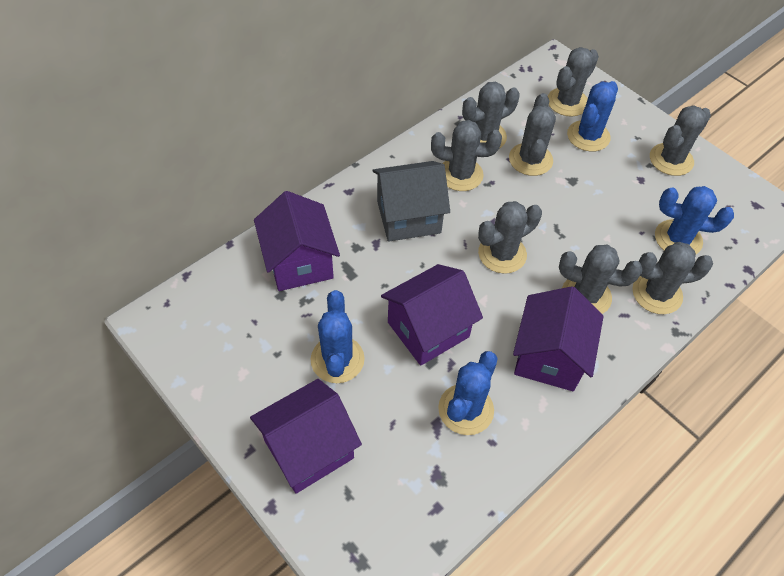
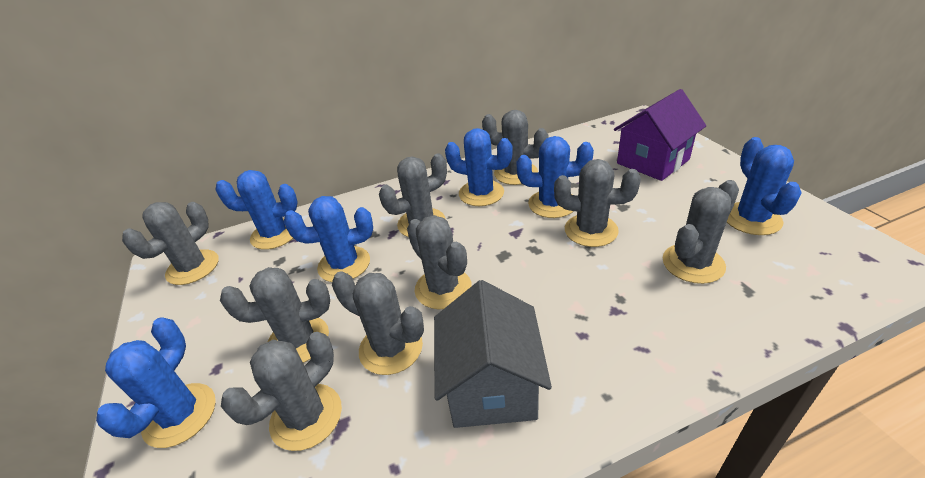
blue cactus: 4 -> 6
grey cactus: 8 -> 9
purple house: 4 -> 1

